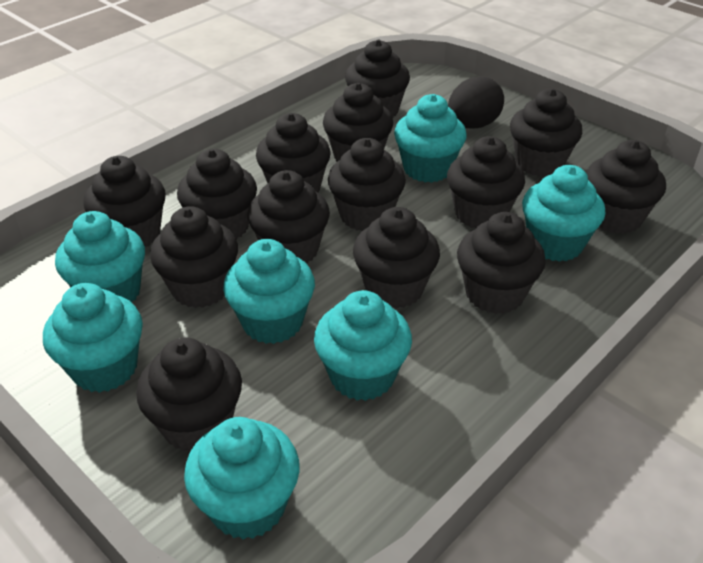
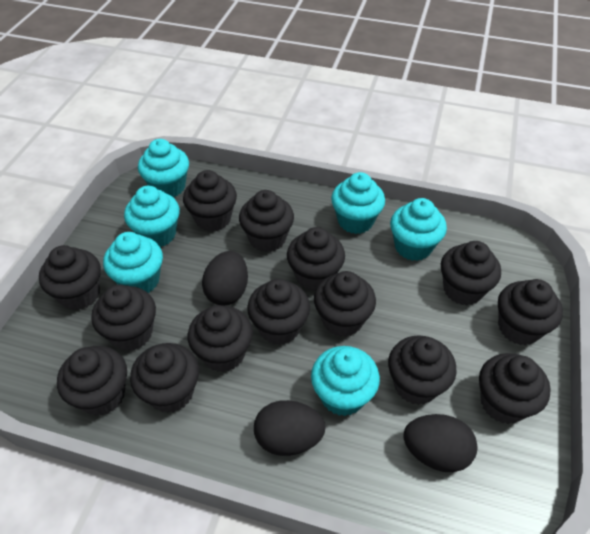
black egg: 1 -> 3
turquoise cupcake: 7 -> 6

